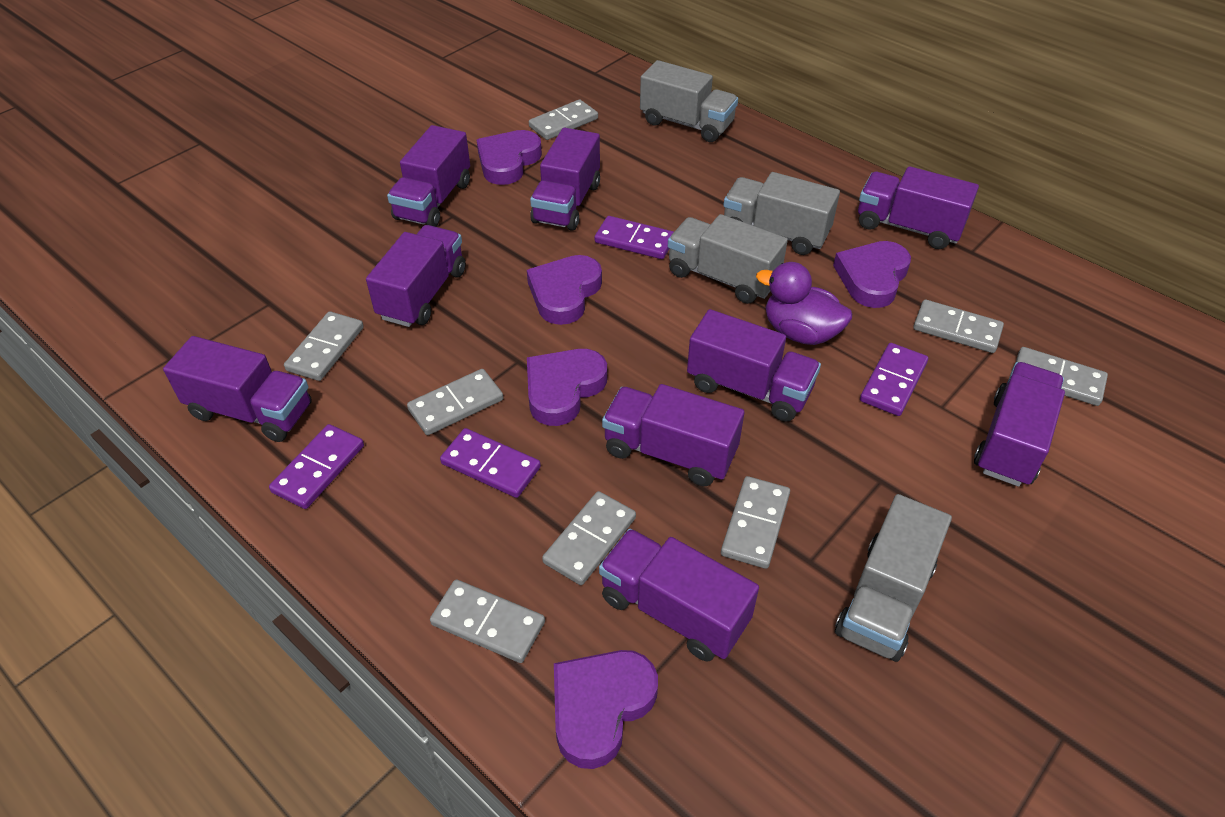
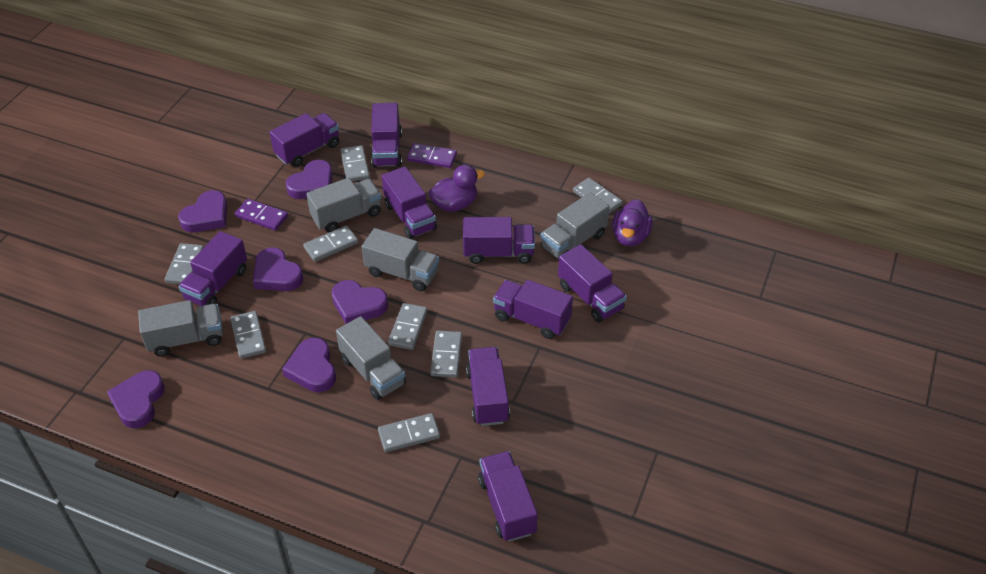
grey truck: 4 -> 5
purple domino: 4 -> 2
purple duck: 1 -> 2
purple heart: 5 -> 6

